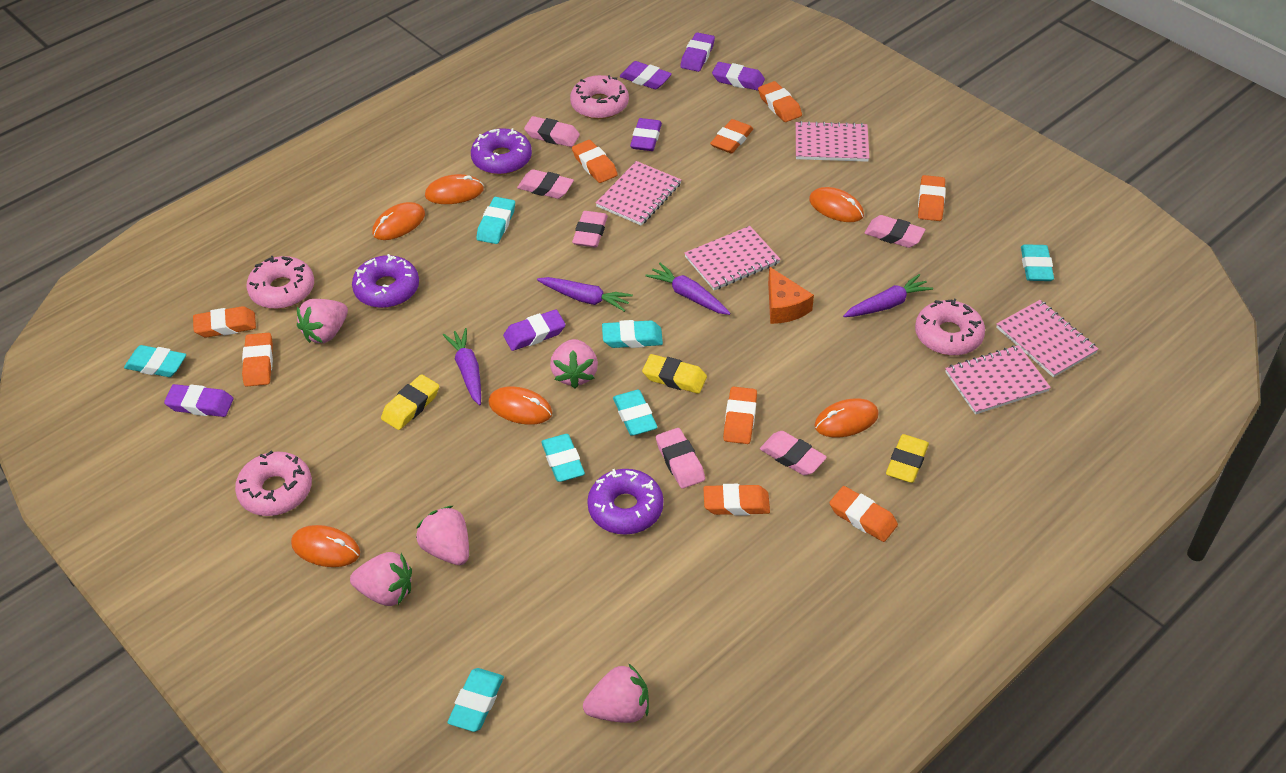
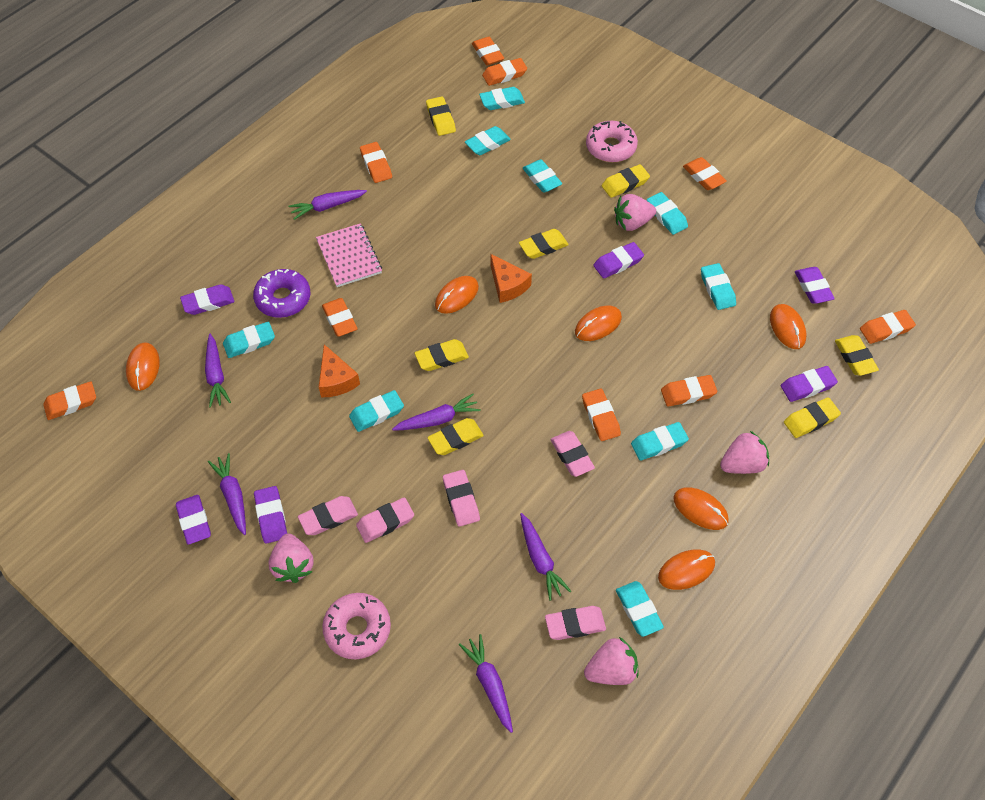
orange cheese: 1 -> 2
pink donut: 4 -> 2
pink eraser: 6 -> 5
pink notebook: 5 -> 1
pink strawberry: 5 -> 4
purple carrot: 4 -> 6
purple donut: 3 -> 1
turquoise eraser: 7 -> 9
yellow eraser: 3 -> 7

